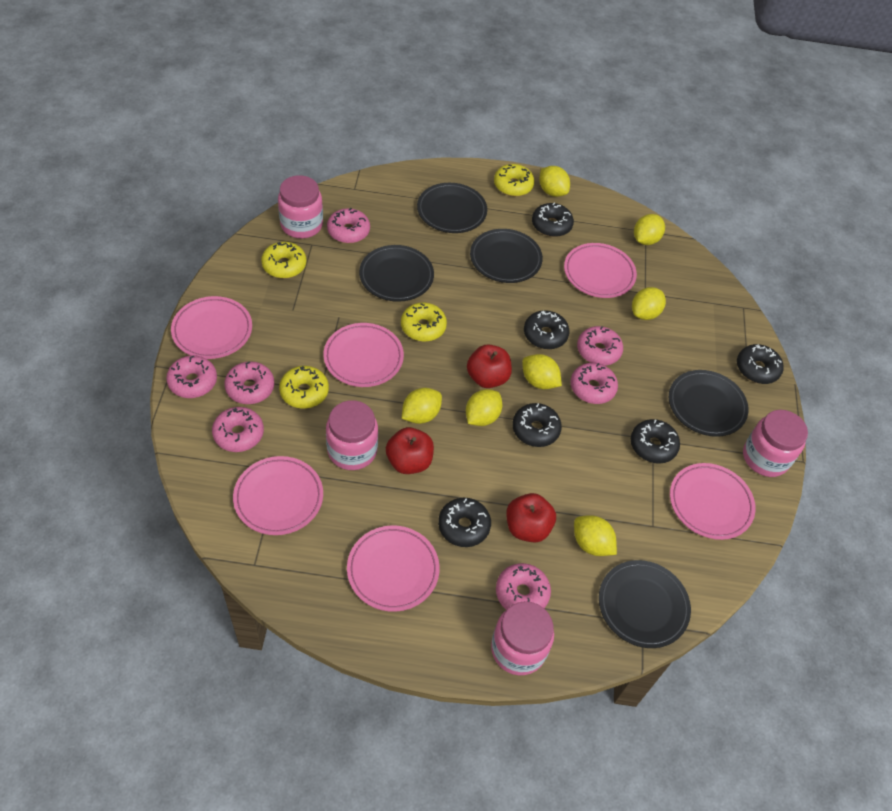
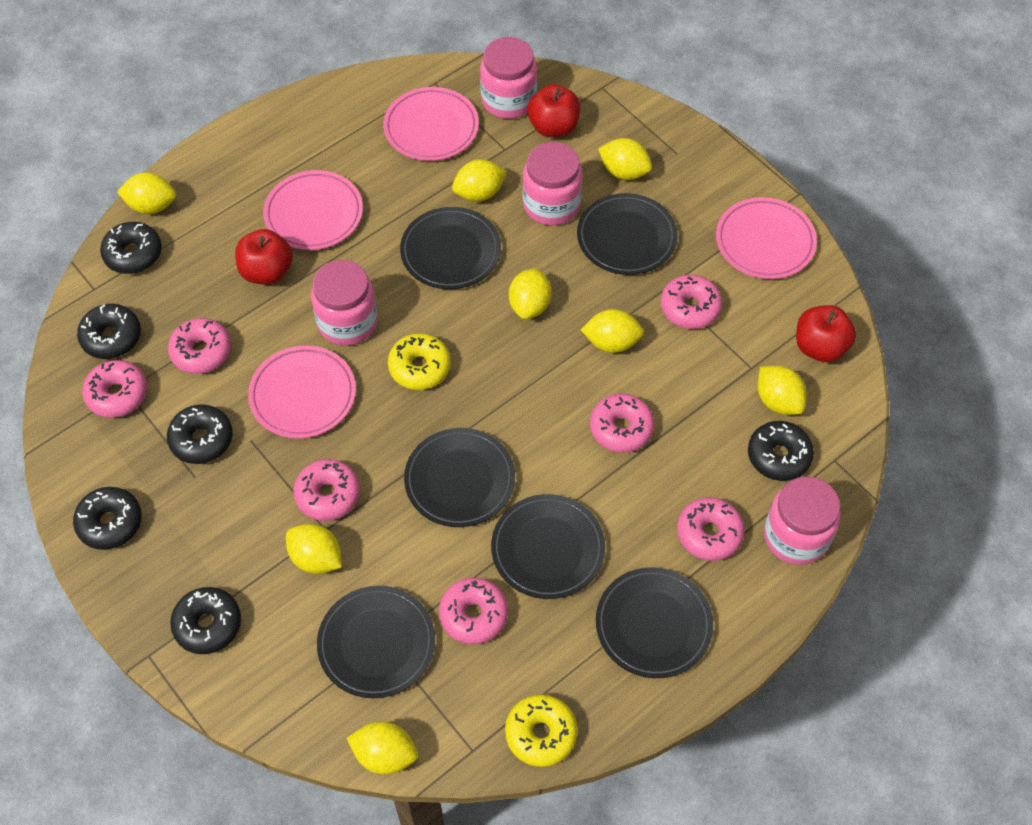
black plate: 5 -> 6
pink plate: 6 -> 4
yellow donut: 4 -> 2
yellow lemon: 7 -> 8

